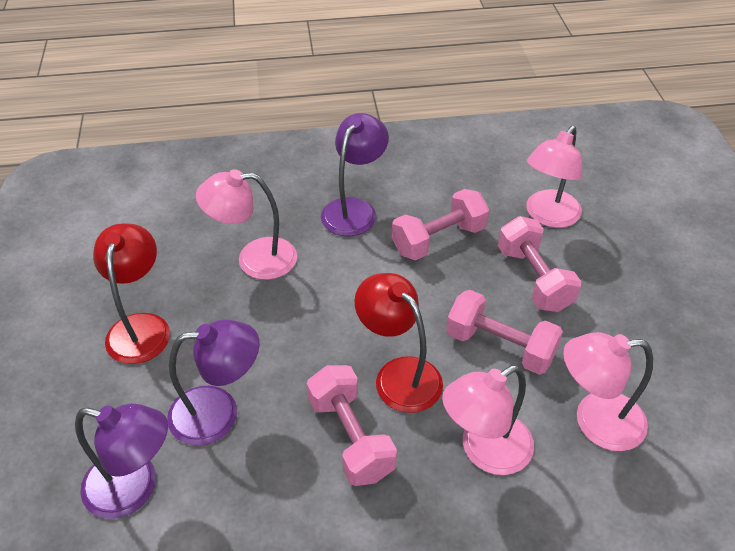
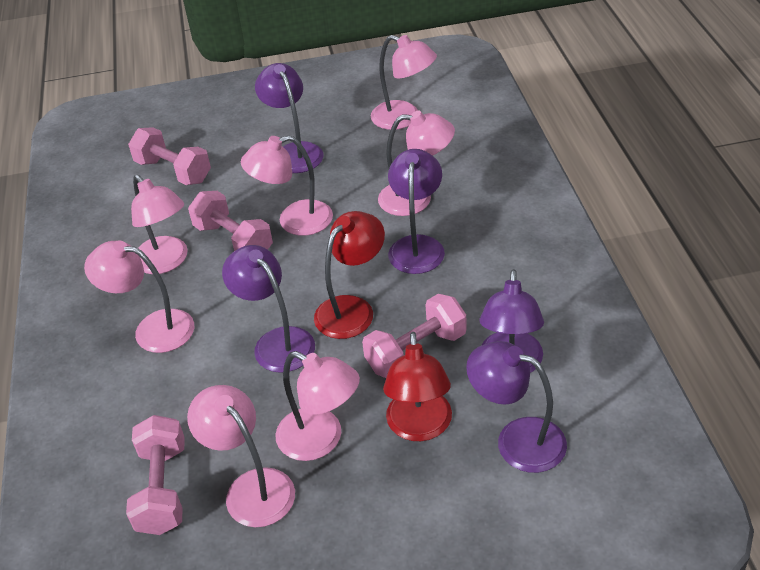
pink lamp: 4 -> 7
purple lamp: 3 -> 5

